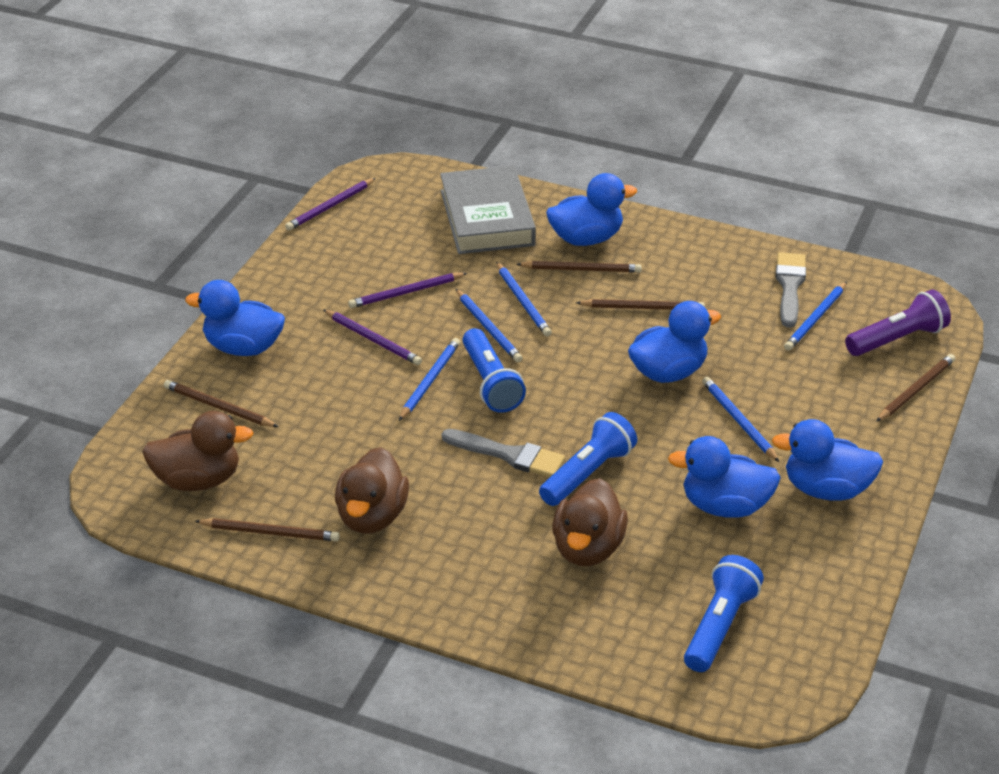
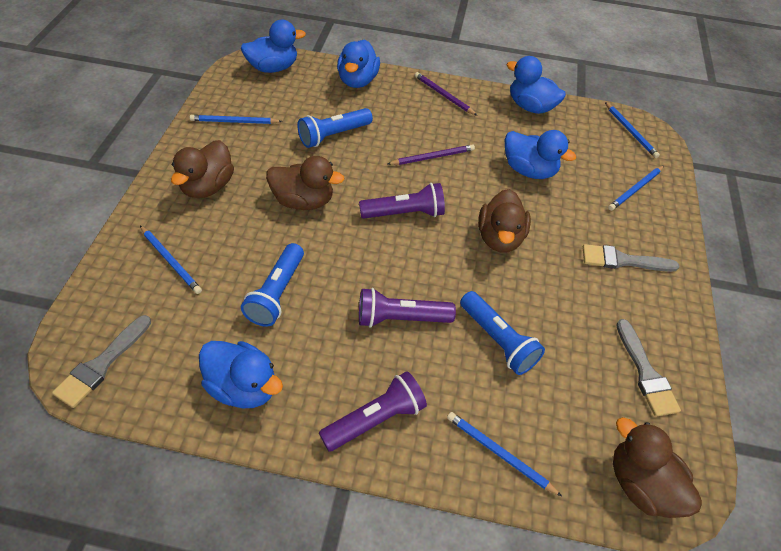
brown duck: 3 -> 4
brown pencil: 5 -> 0
grey book: 1 -> 0
grey brush: 2 -> 3
purple flashlight: 1 -> 3
purple pencil: 3 -> 2

